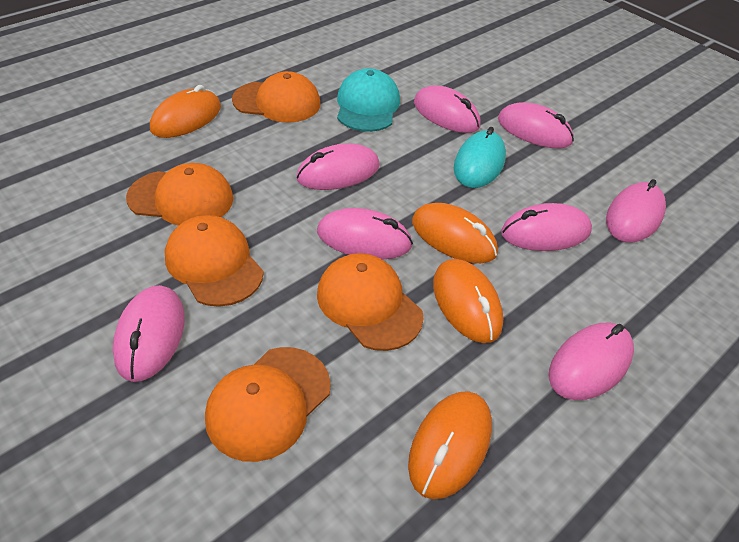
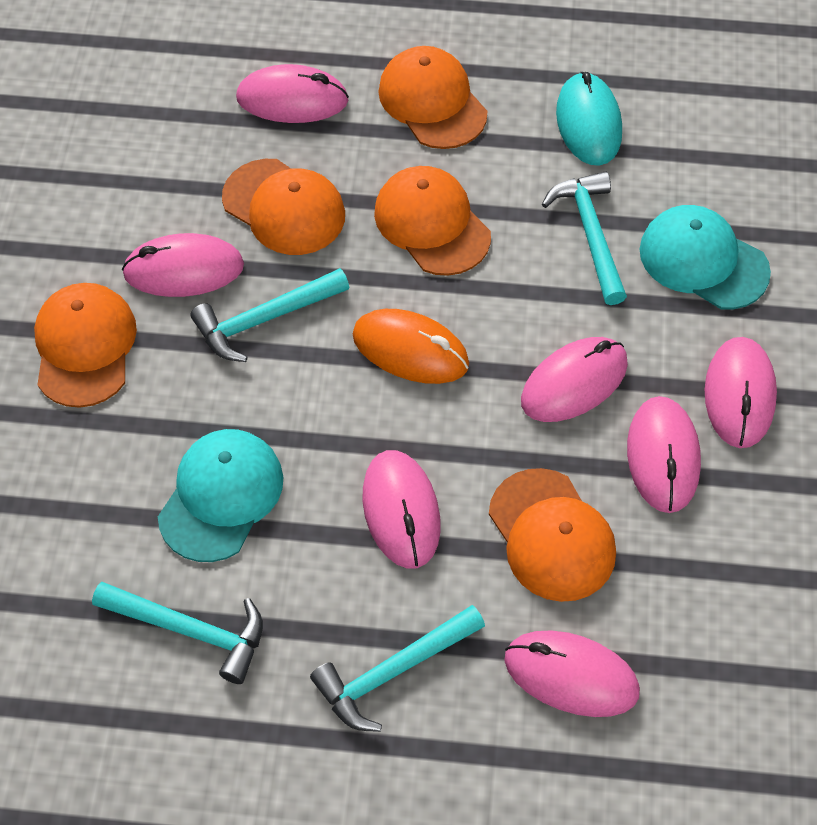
orange mouse: 4 -> 1
pink mouse: 8 -> 7
turquoise cap: 1 -> 2
turquoise hammer: 0 -> 4

